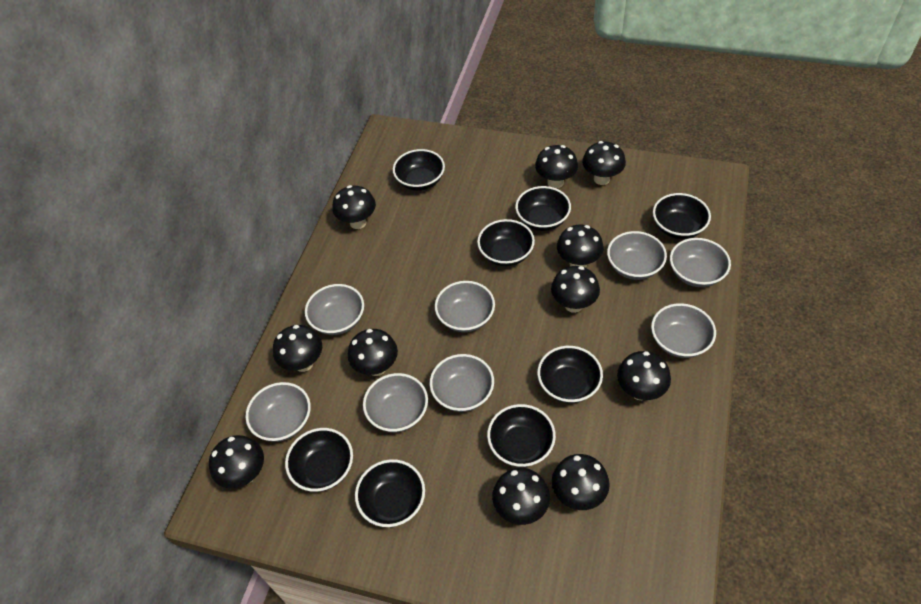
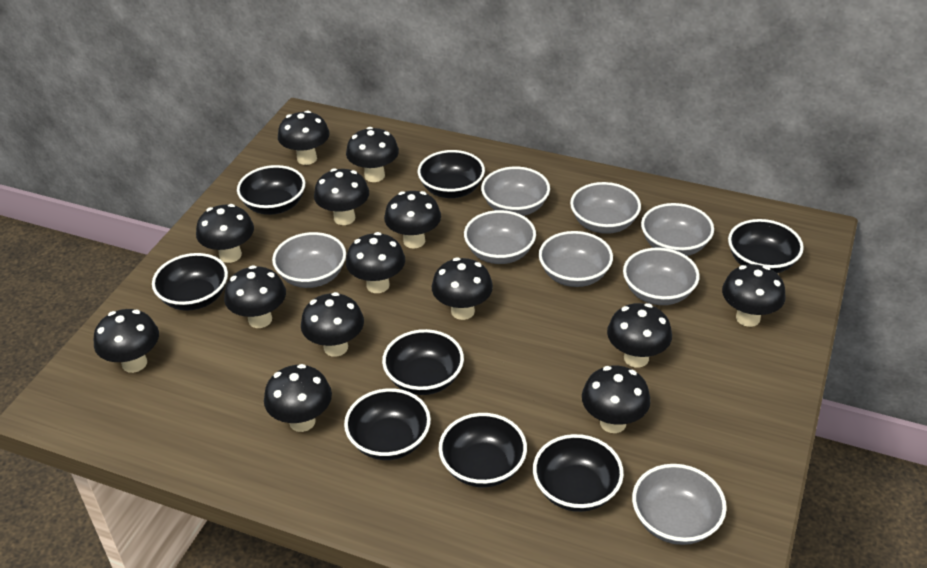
black mushroom: 11 -> 14

